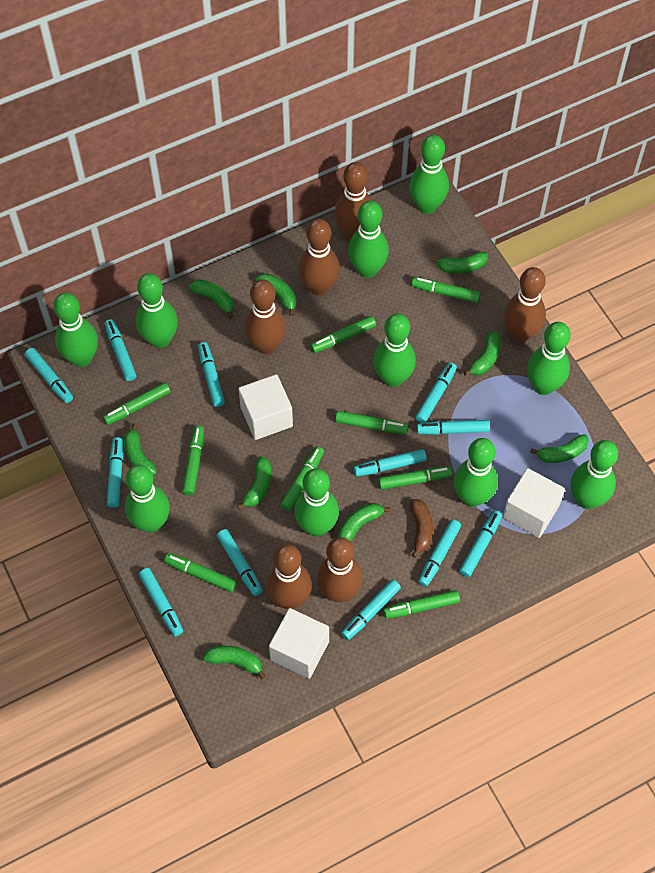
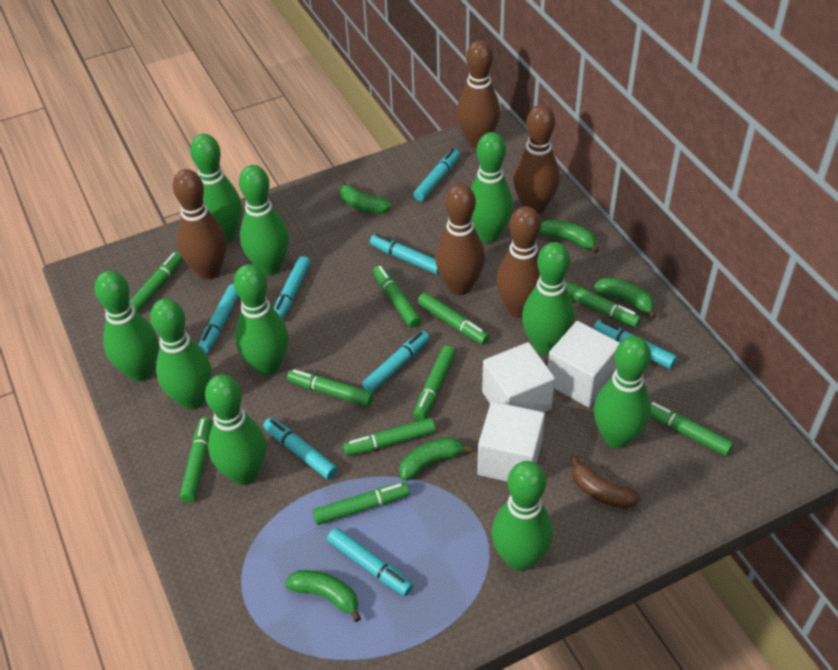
brown bowling pin: 6 -> 5
green banana: 9 -> 5
green marker: 9 -> 10
turquoise marker: 12 -> 8

